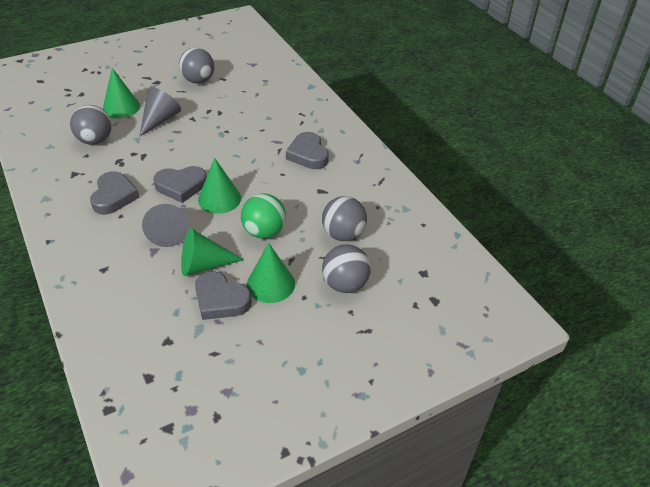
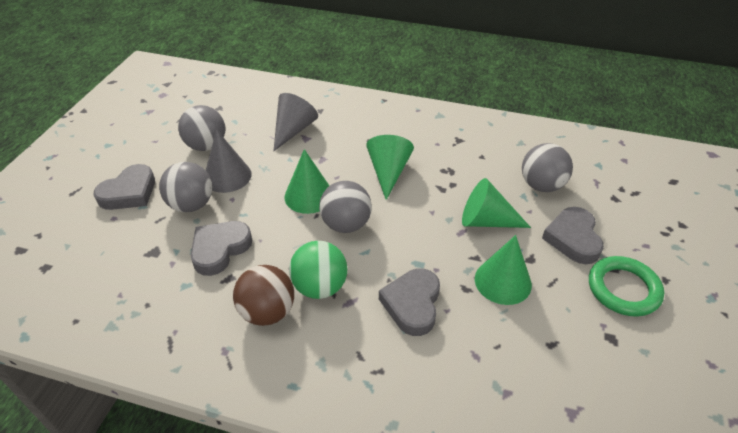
brown ball: 0 -> 1
green ring: 0 -> 1

